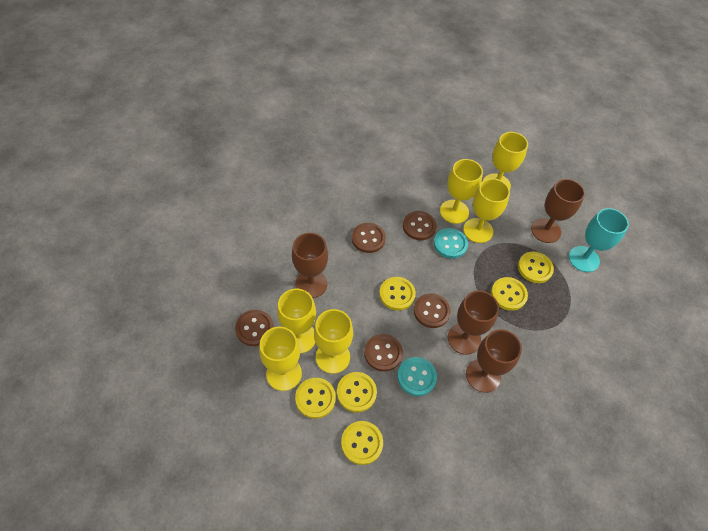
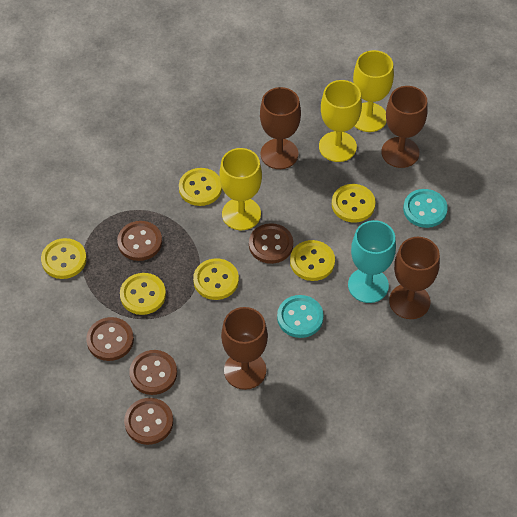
yellow goblet: 6 -> 3

